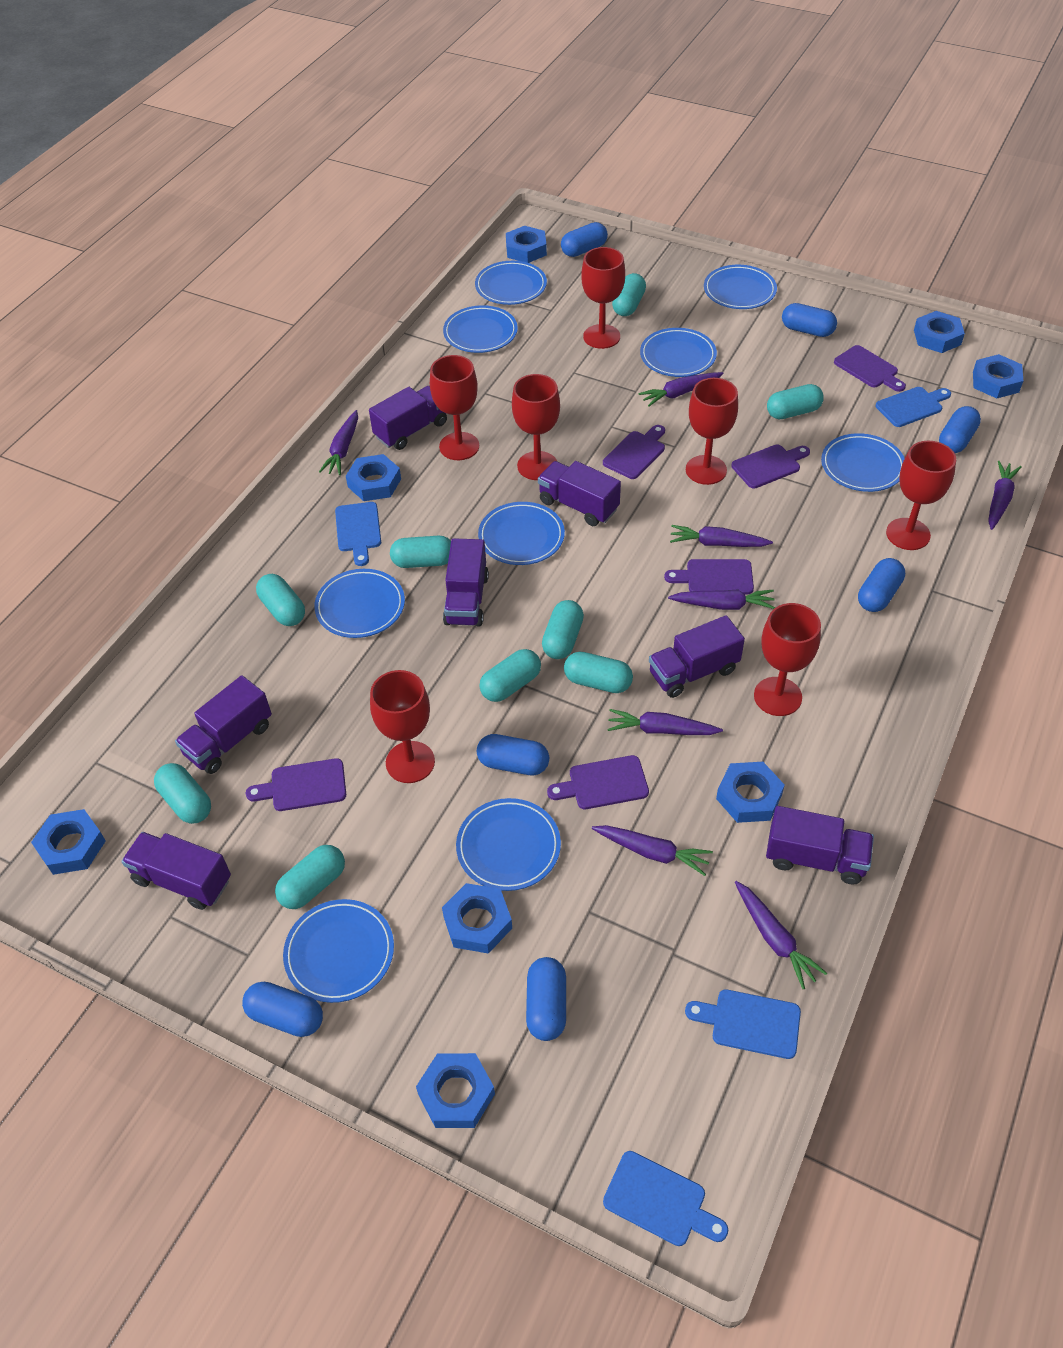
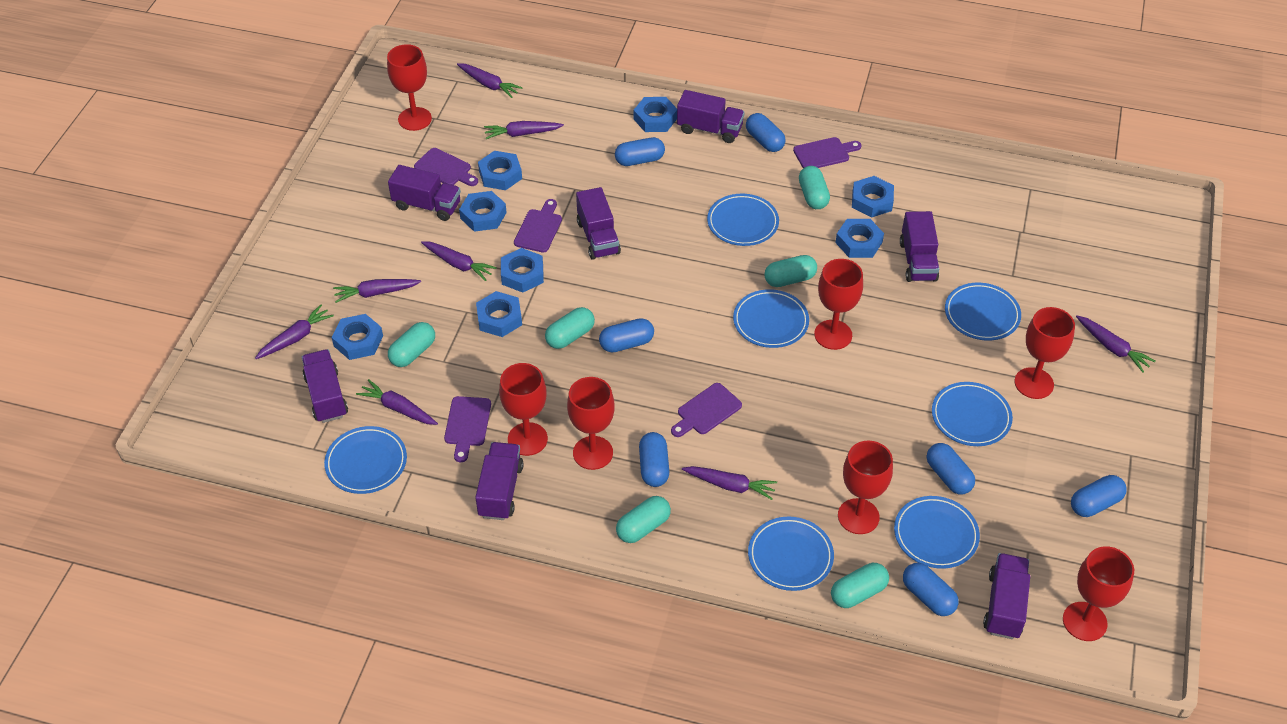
blue cutting board: 4 -> 0
blue plate: 9 -> 7
purple cutting board: 6 -> 5
turquoise capsule: 9 -> 6

